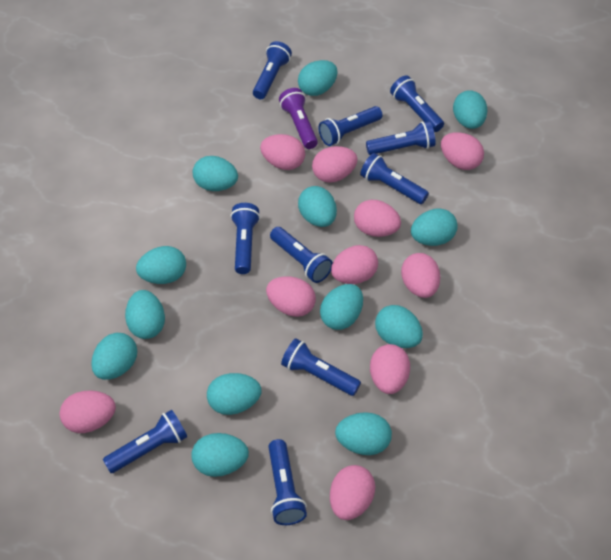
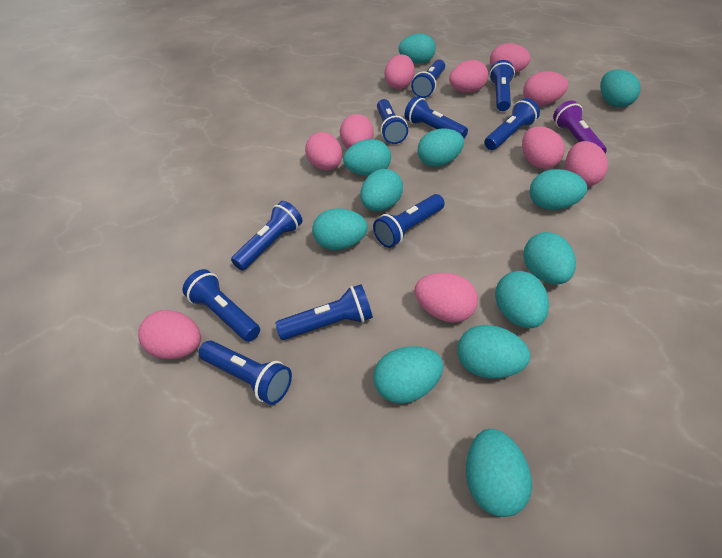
turquoise egg: 13 -> 12

